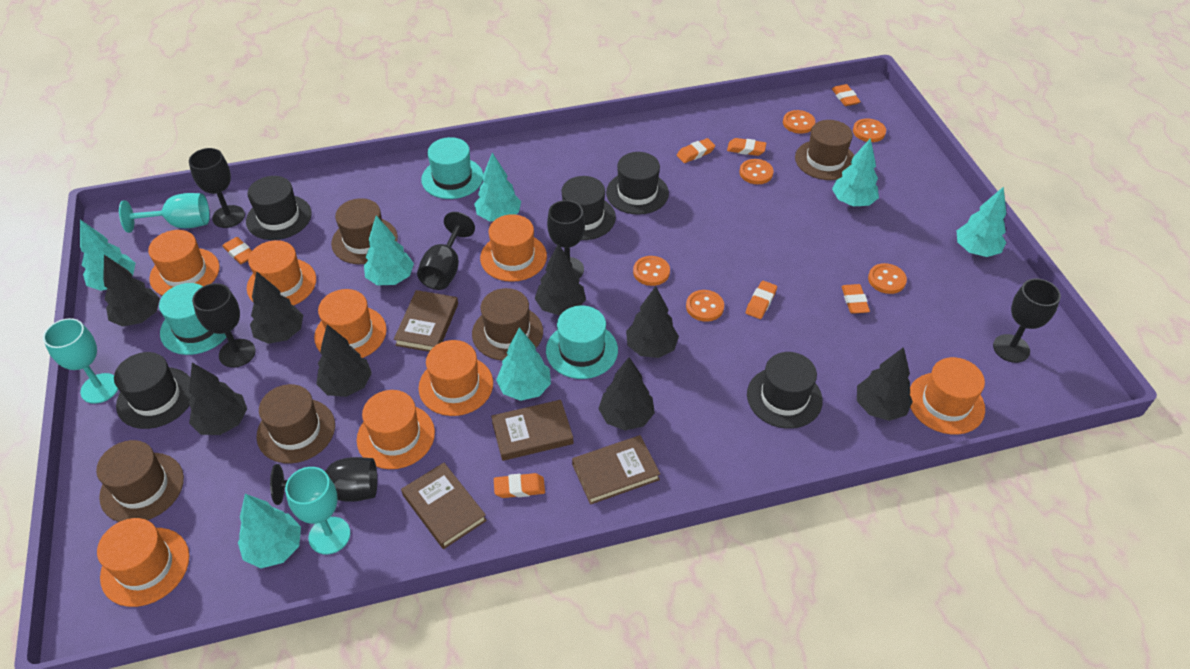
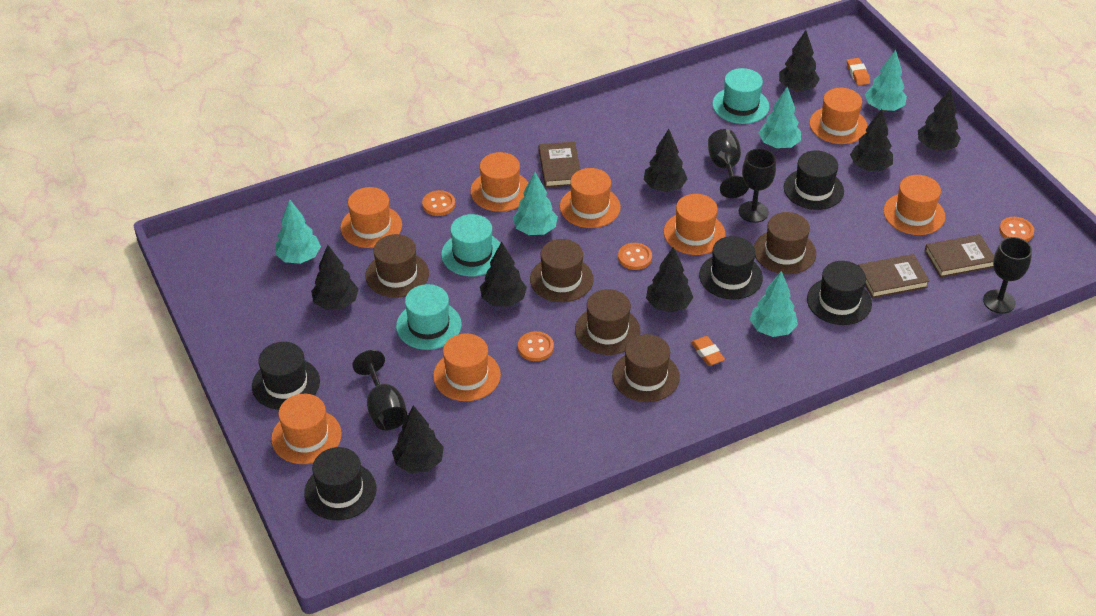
black goblet: 6 -> 4
brown book: 4 -> 3
orange button: 6 -> 4
orange eraser: 7 -> 2
turquoise goblet: 3 -> 0
turquoise tree: 7 -> 5

